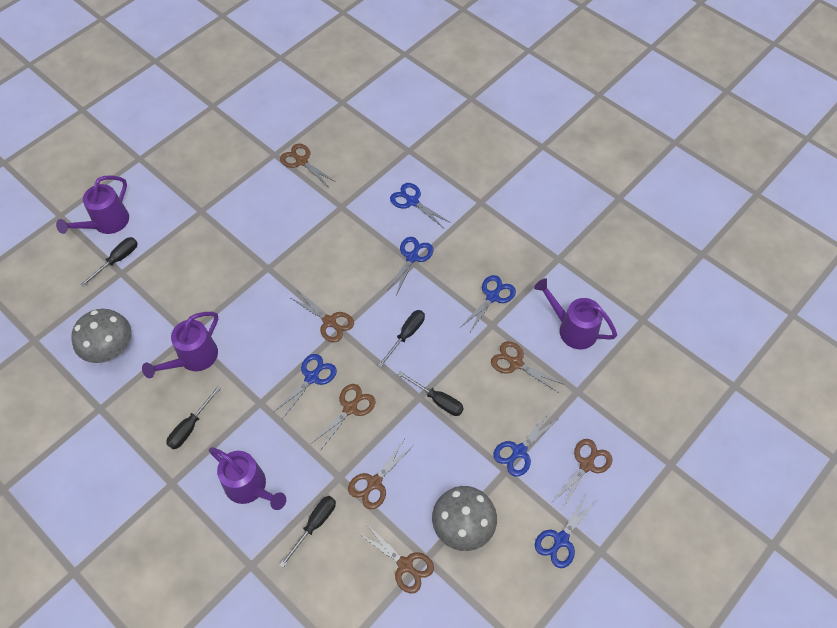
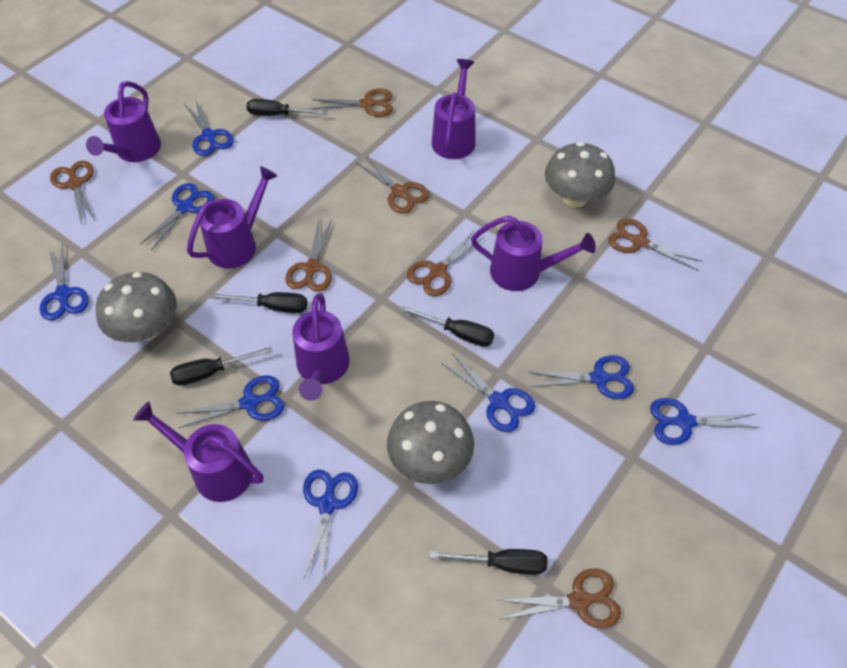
blue scissors: 6 -> 8
grey mushroom: 2 -> 3
purple watering can: 4 -> 6

